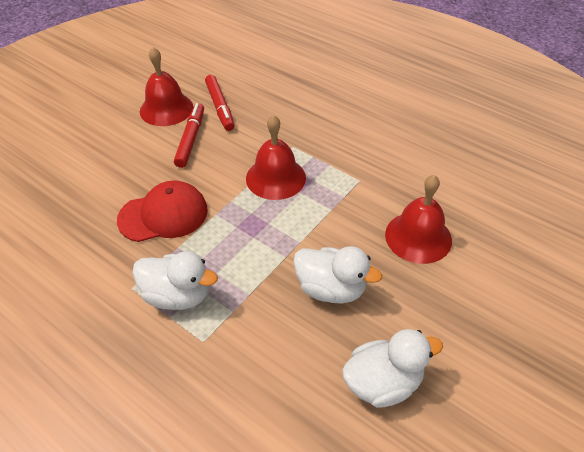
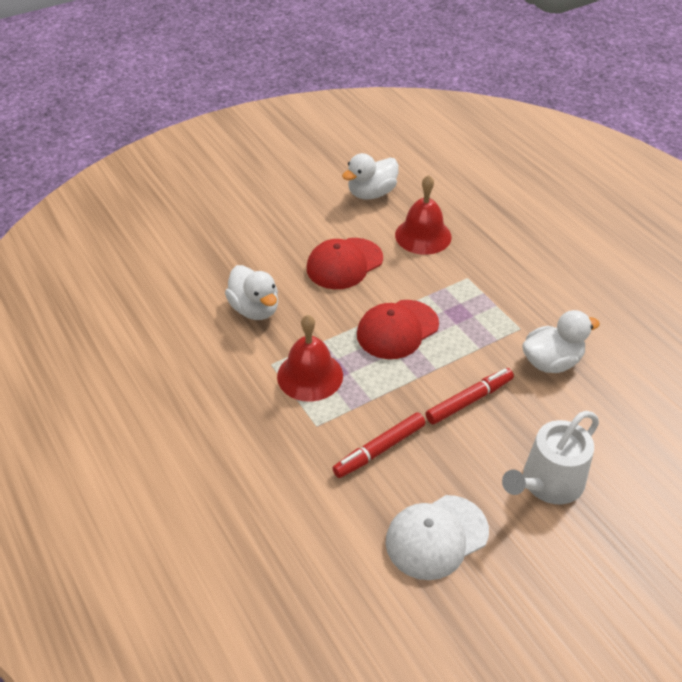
red bell: 3 -> 2
red cap: 1 -> 2
white cap: 0 -> 1
white watering can: 0 -> 1

